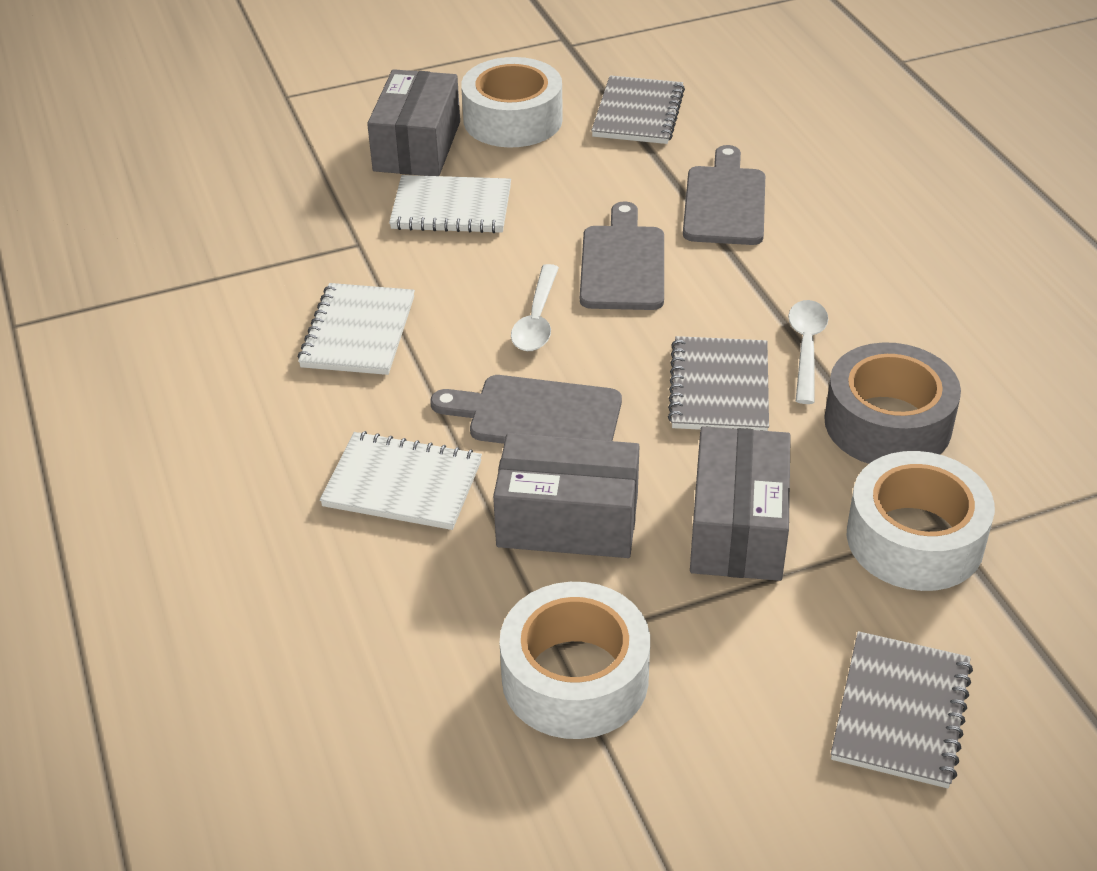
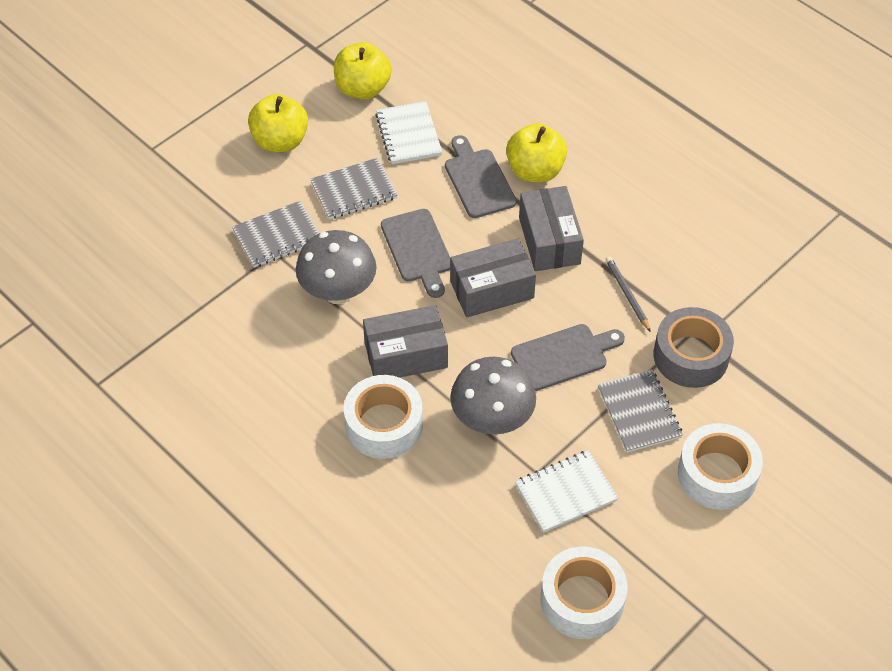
grey mushroom: 0 -> 2
grey pencil: 0 -> 1
white notebook: 3 -> 2
white spoon: 2 -> 0
yellow apple: 0 -> 3

